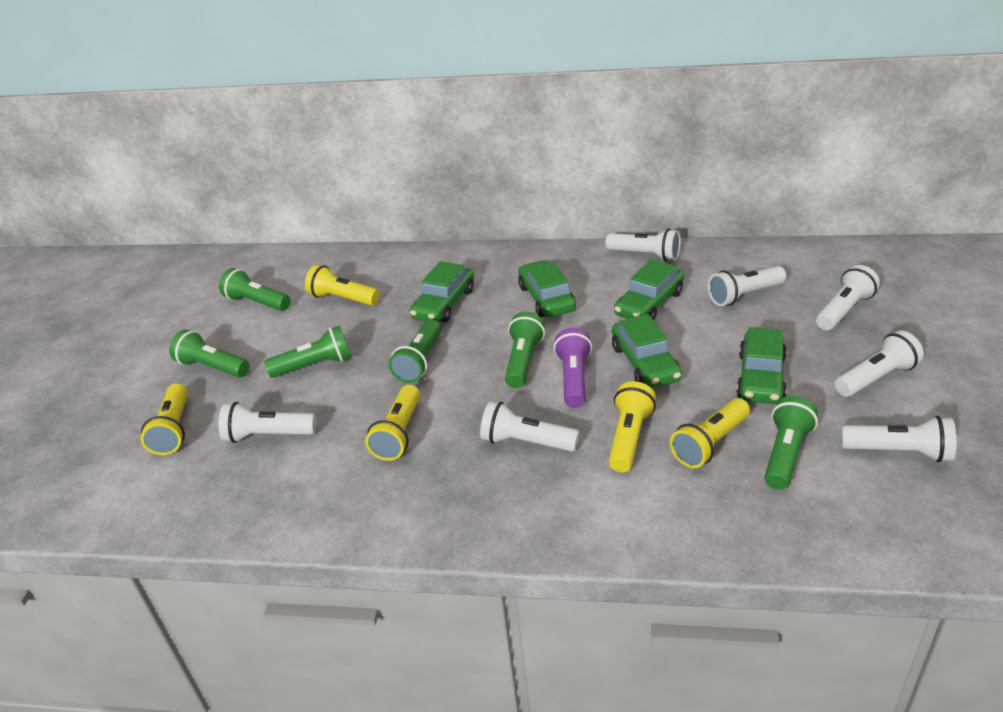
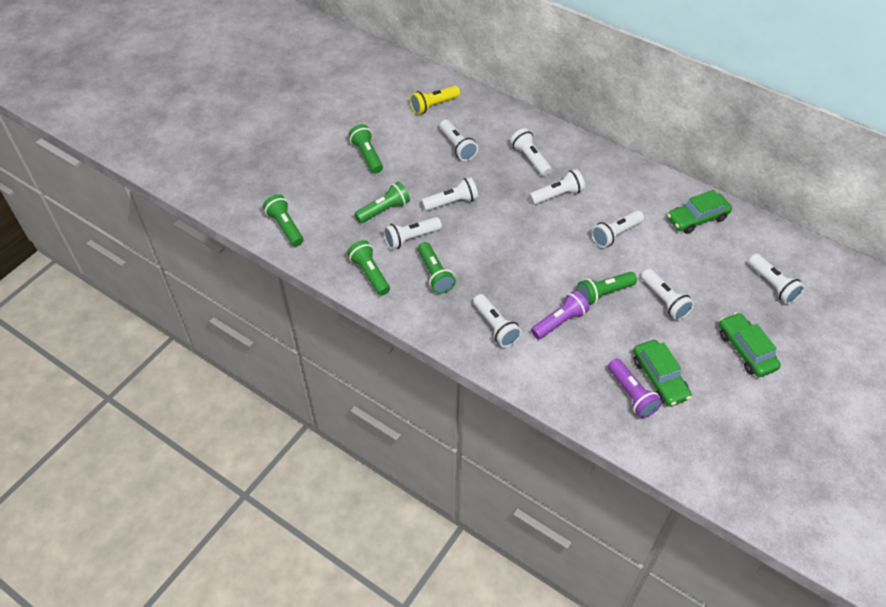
green car: 5 -> 3
purple flashlight: 1 -> 2
white flashlight: 7 -> 9
yellow flashlight: 5 -> 1

